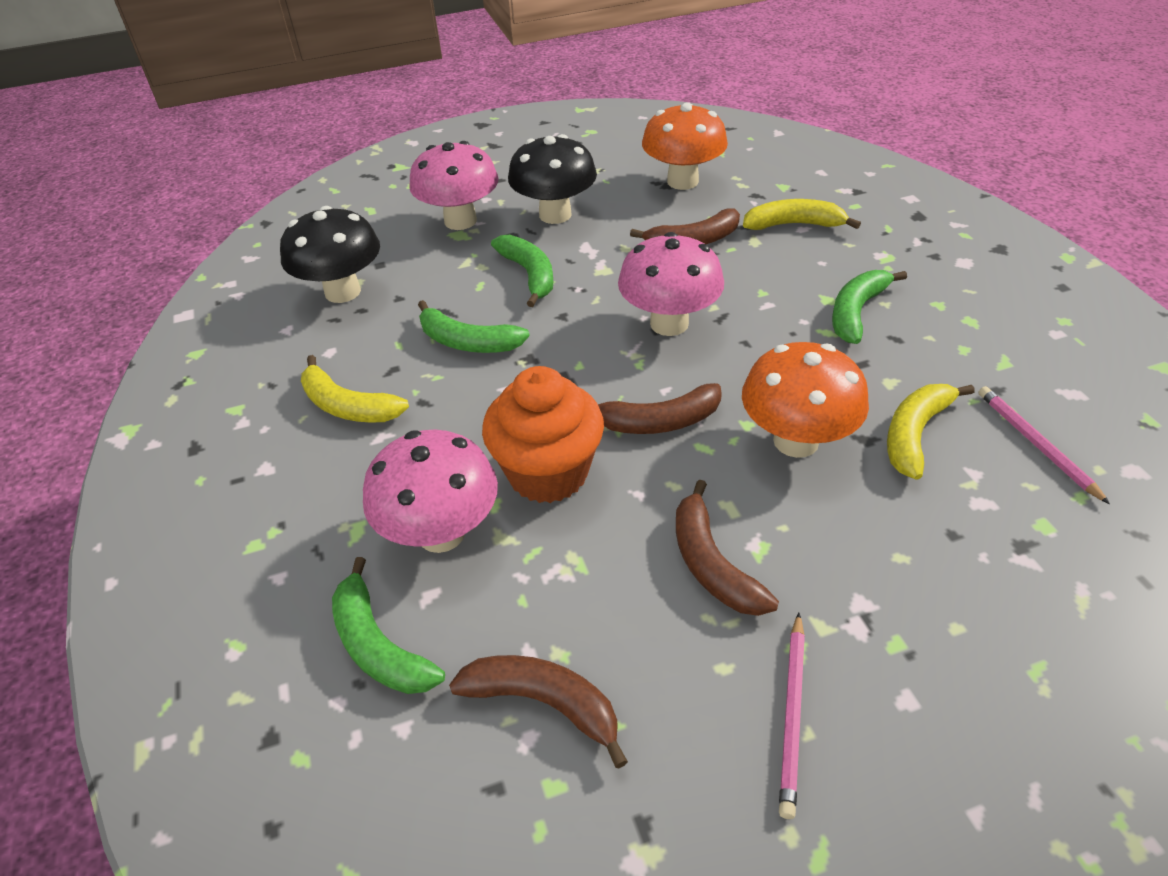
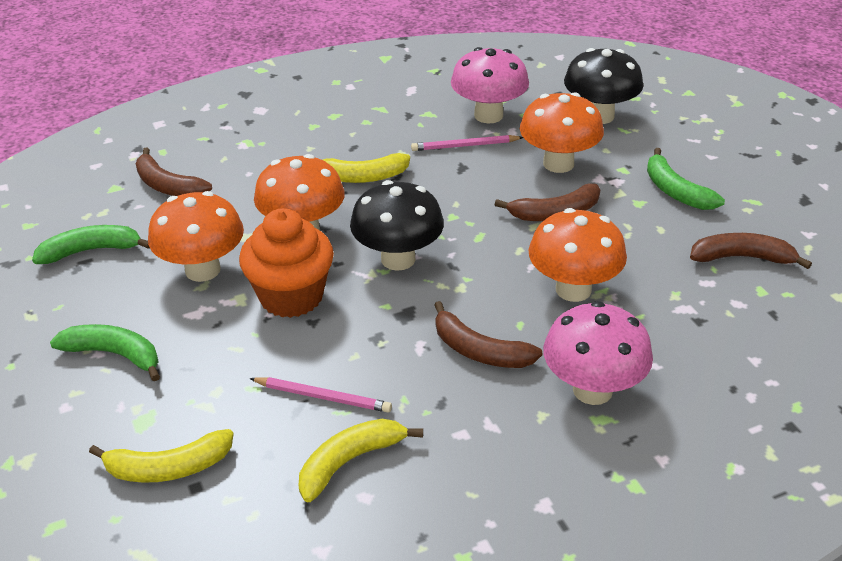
green banana: 4 -> 3
orange mushroom: 2 -> 4
pink mushroom: 3 -> 2

